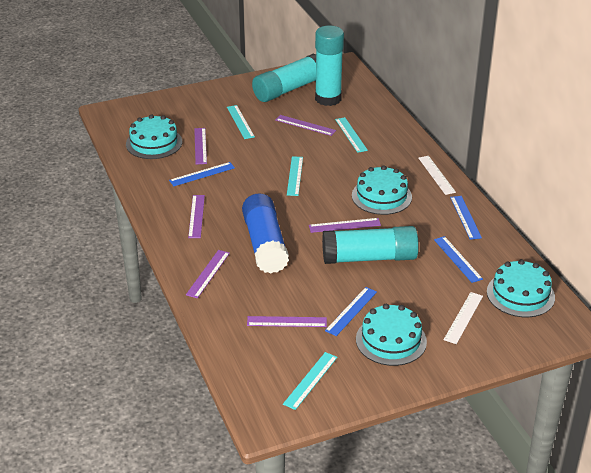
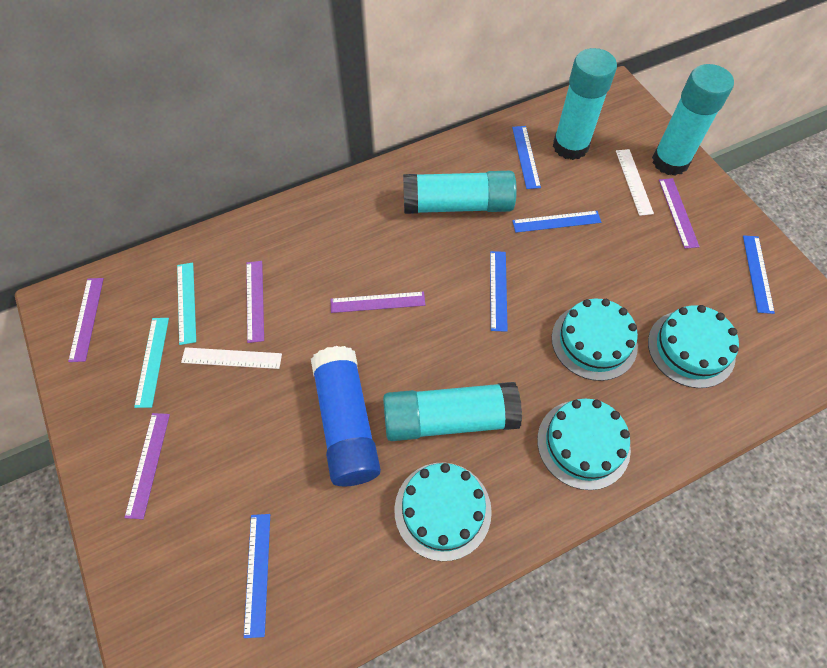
blue ruler: 4 -> 5
purple ruler: 6 -> 5
turquoise glue stick: 3 -> 4
turquoise ruler: 4 -> 2

